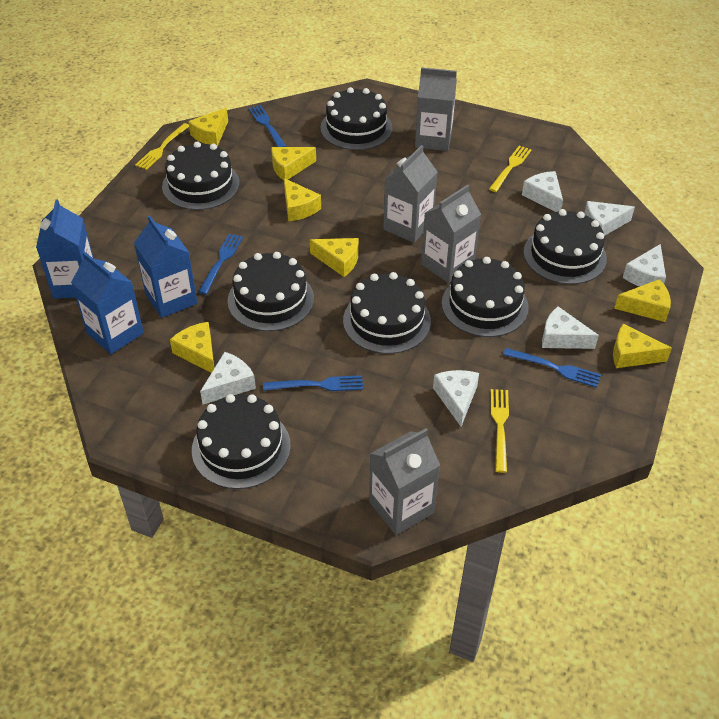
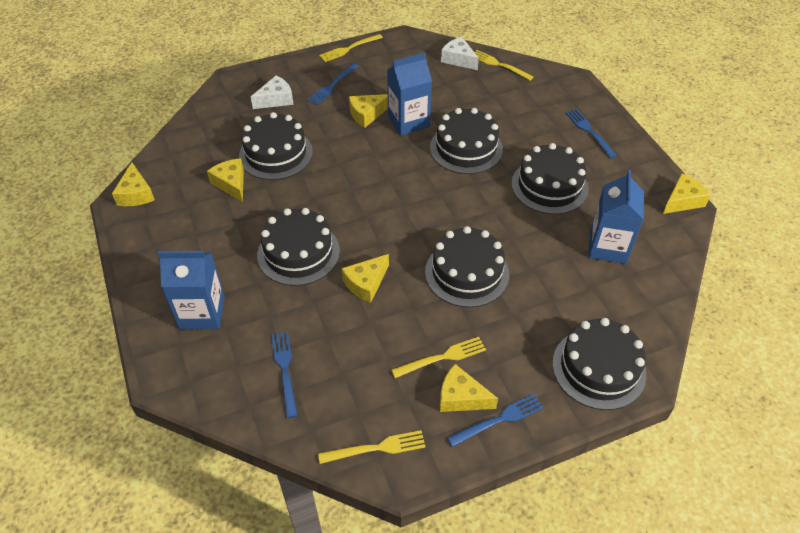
black cake: 7 -> 6
grey carton: 4 -> 0
white cheese: 6 -> 2
yellow cheese: 7 -> 6
yellow fork: 3 -> 4

